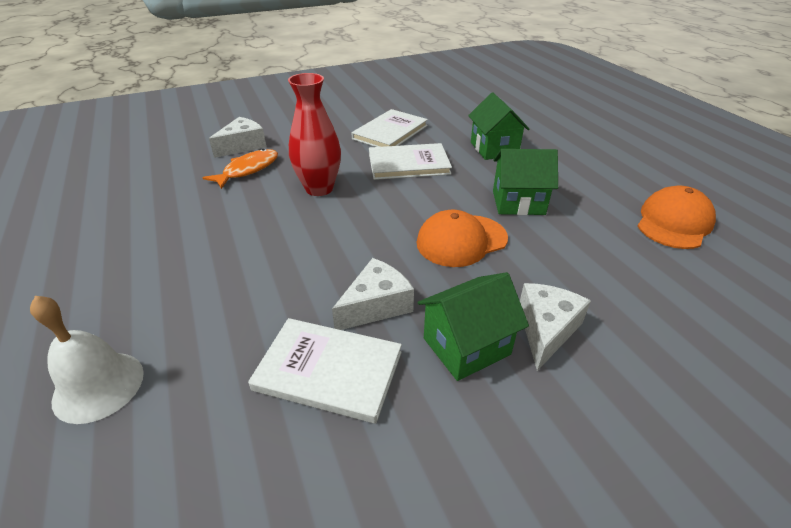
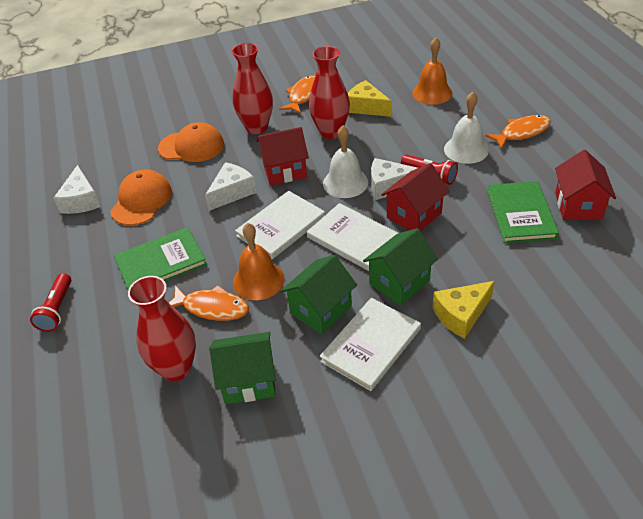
green book: 0 -> 2
orange bell: 0 -> 2
orange fish: 1 -> 3
red flashlight: 0 -> 2
red house: 0 -> 3
red vase: 1 -> 3
white bell: 1 -> 2
yellow cheese: 0 -> 2

